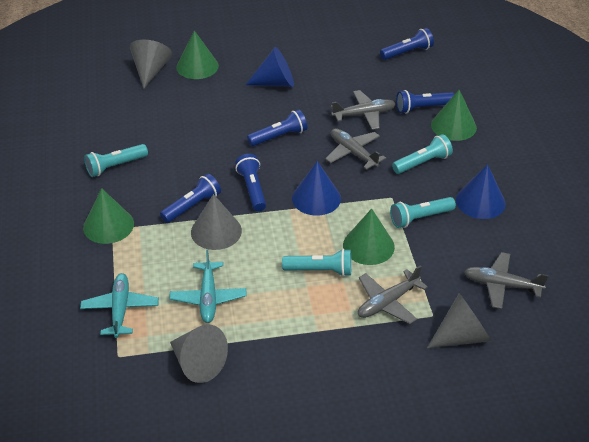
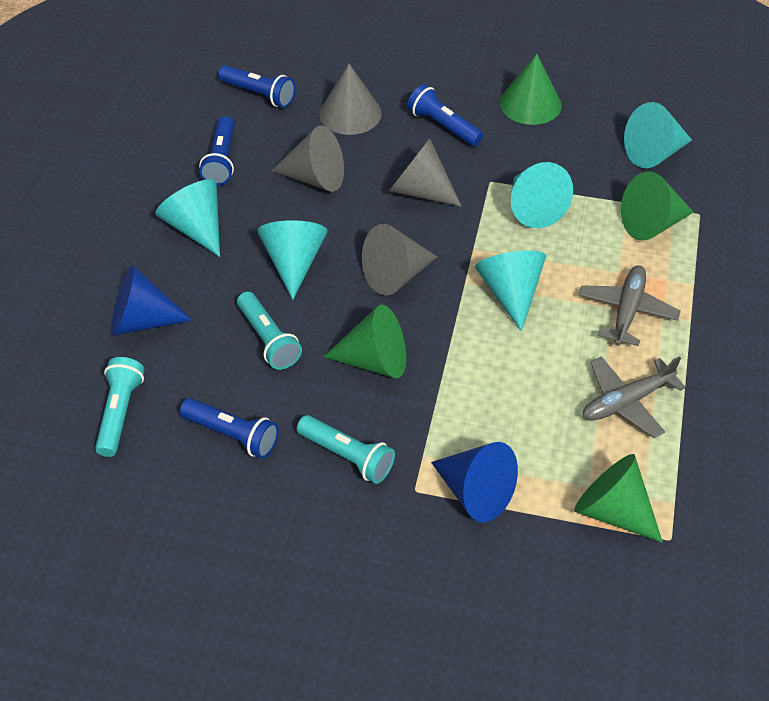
blue cone: 3 -> 2
blue flashlight: 5 -> 4
grey plane: 4 -> 2
turquoise cone: 0 -> 5
turquoise flashlight: 4 -> 3
turquoise plane: 2 -> 0

